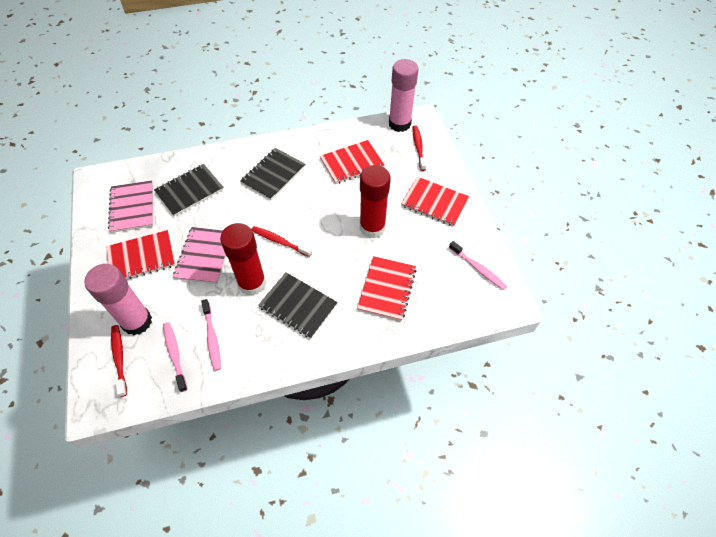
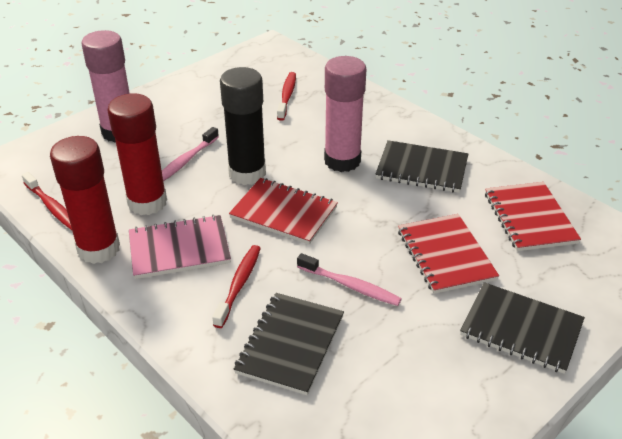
black glue stick: 0 -> 1
pink notebook: 2 -> 1
pink toothbrush: 3 -> 2
red notebook: 4 -> 3

